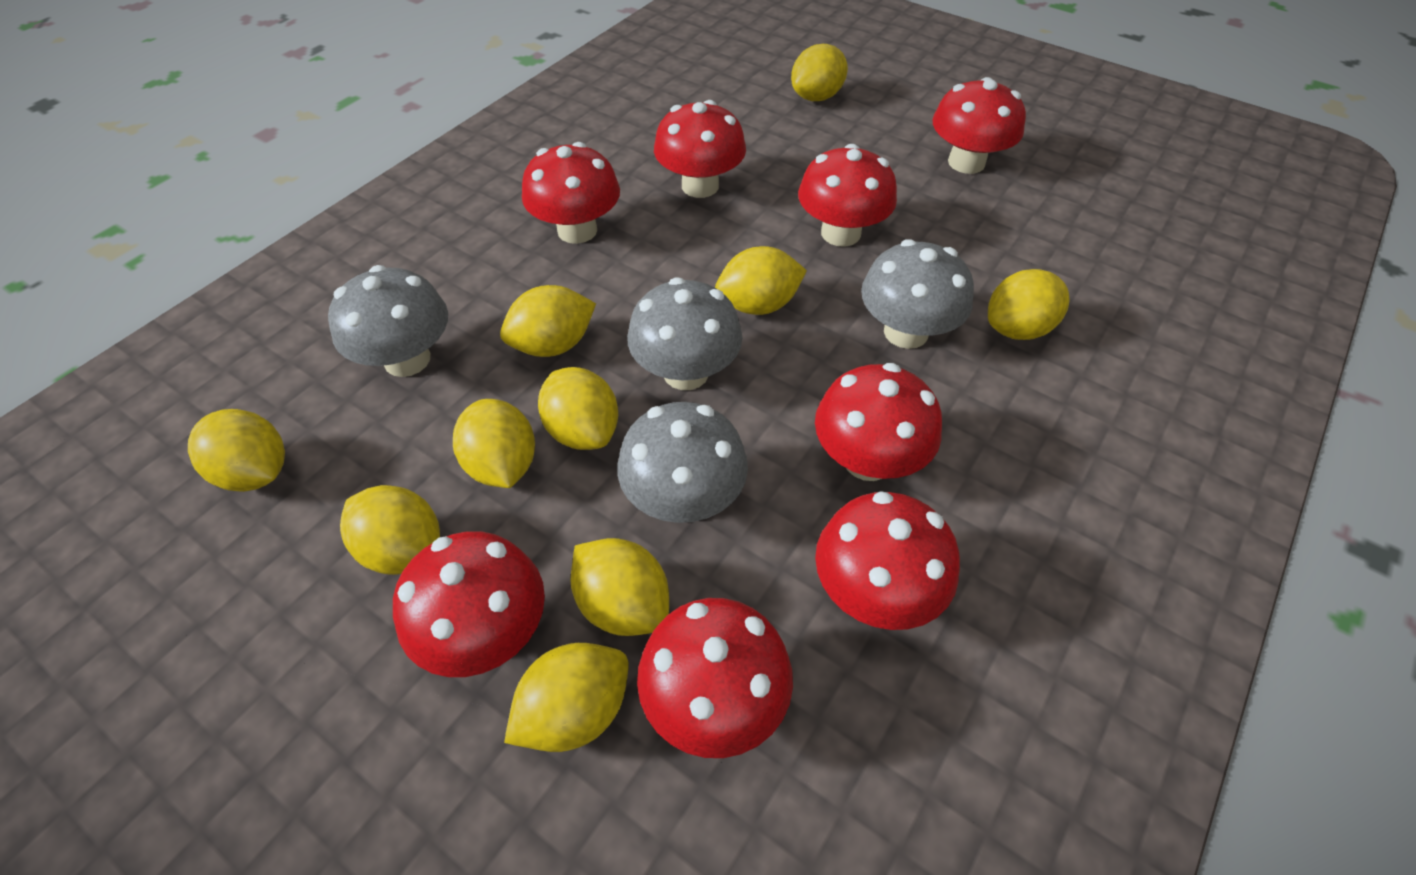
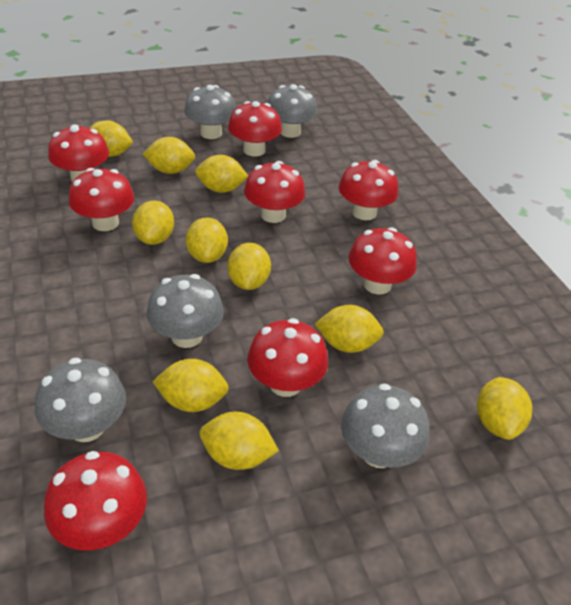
grey mushroom: 4 -> 5

